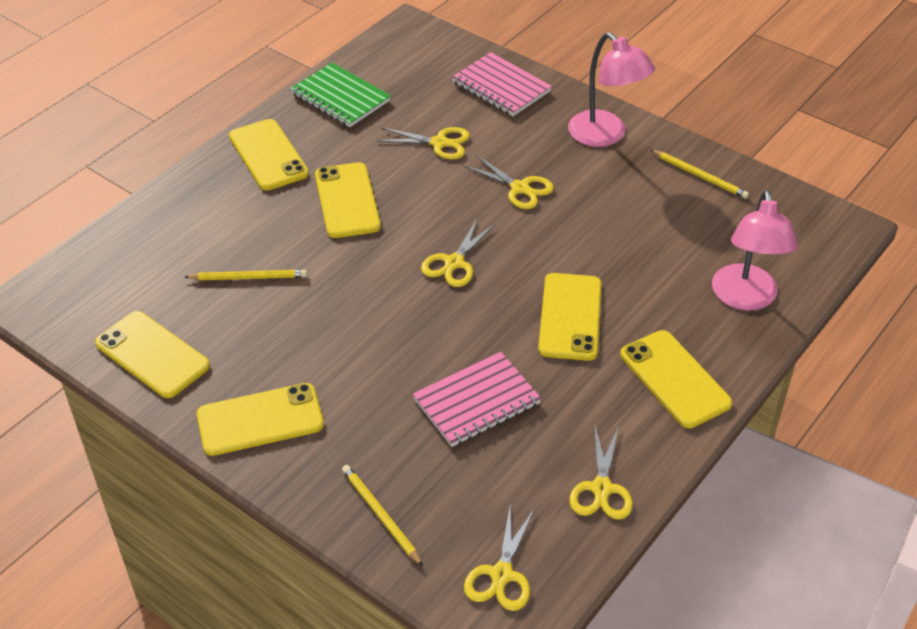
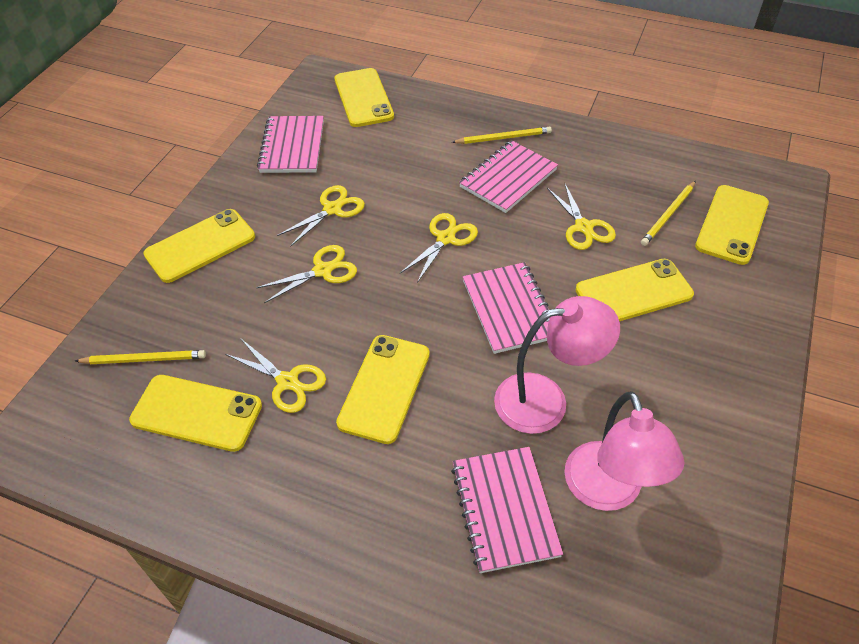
green notebook: 1 -> 0
pink notebook: 2 -> 4

